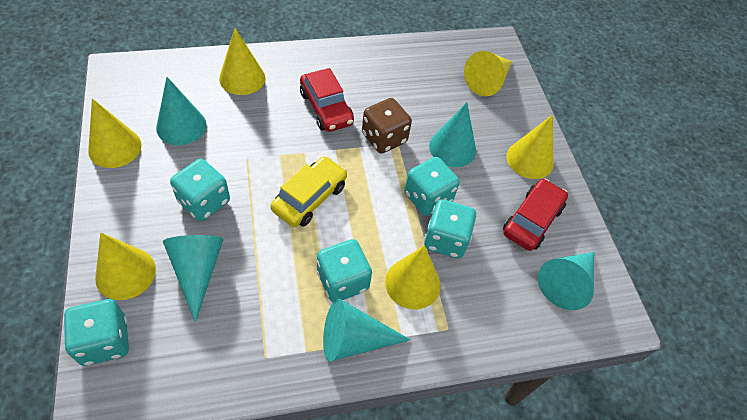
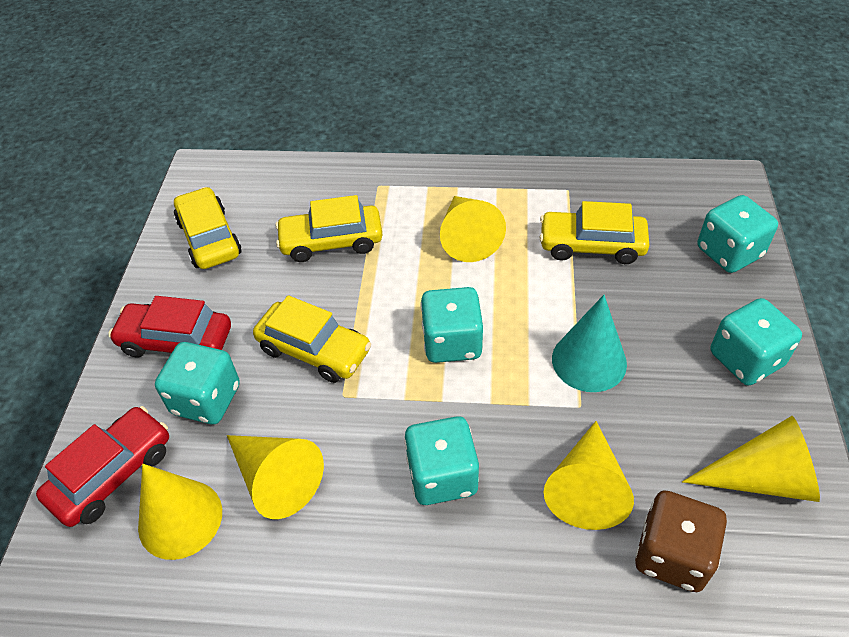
turquoise cone: 5 -> 1
yellow car: 1 -> 4
yellow cone: 6 -> 5

